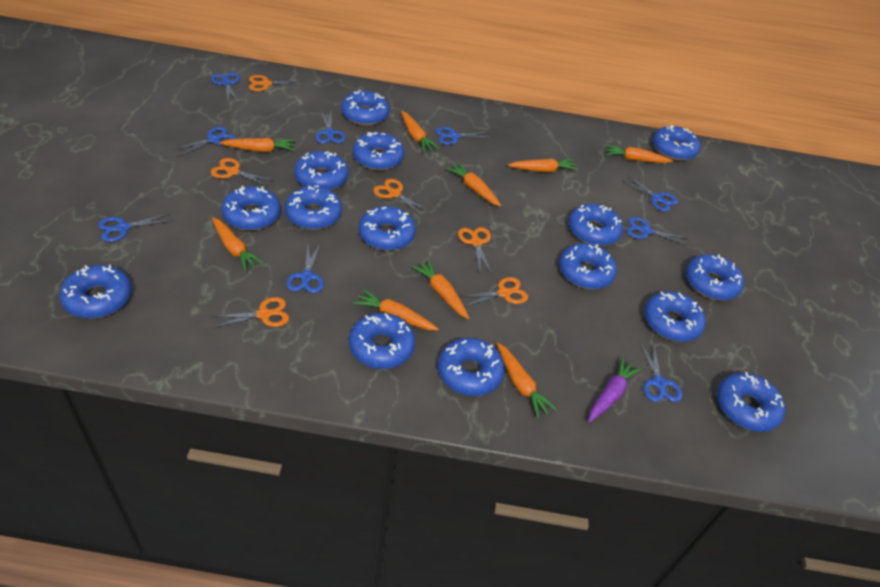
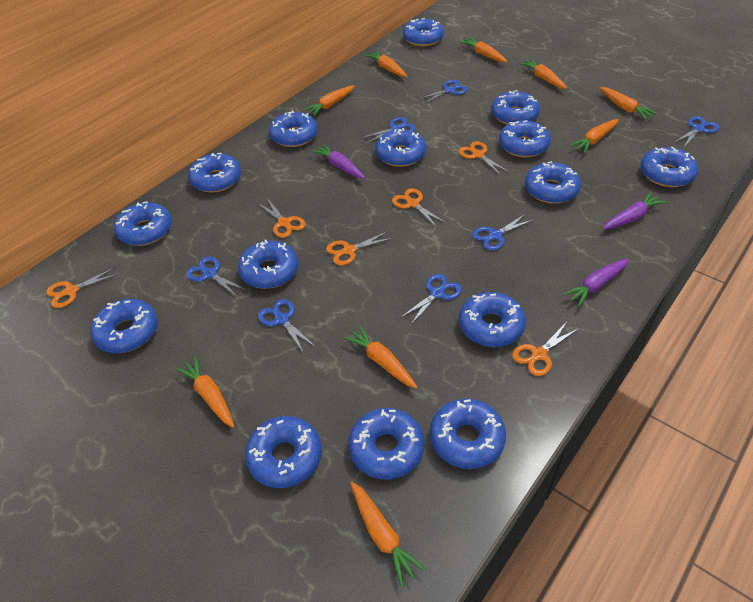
blue scissors: 9 -> 7
purple carrot: 1 -> 3

